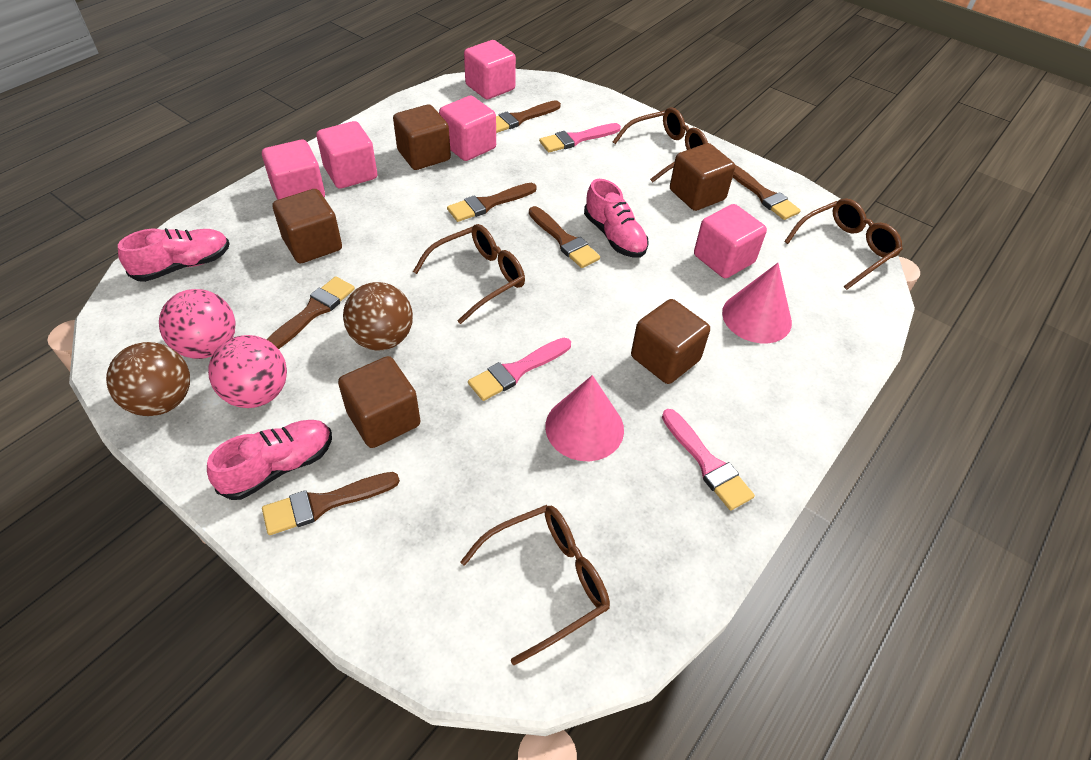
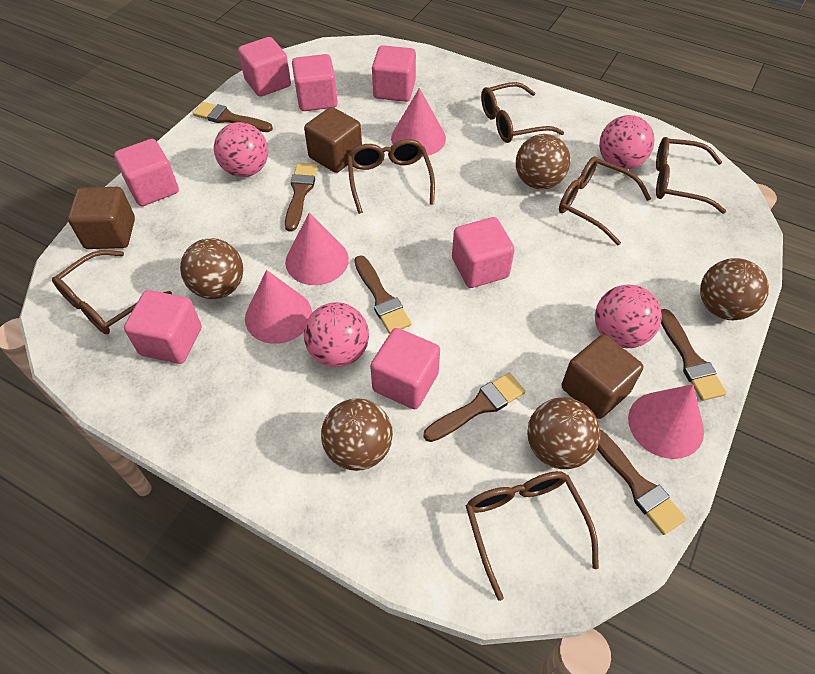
brown ball: 2 -> 5
brown cube: 5 -> 3
brown glasses: 4 -> 6
pink ball: 2 -> 4
pink brush: 3 -> 0
pink cone: 2 -> 4
pink cube: 5 -> 7
pink shoe: 3 -> 0

